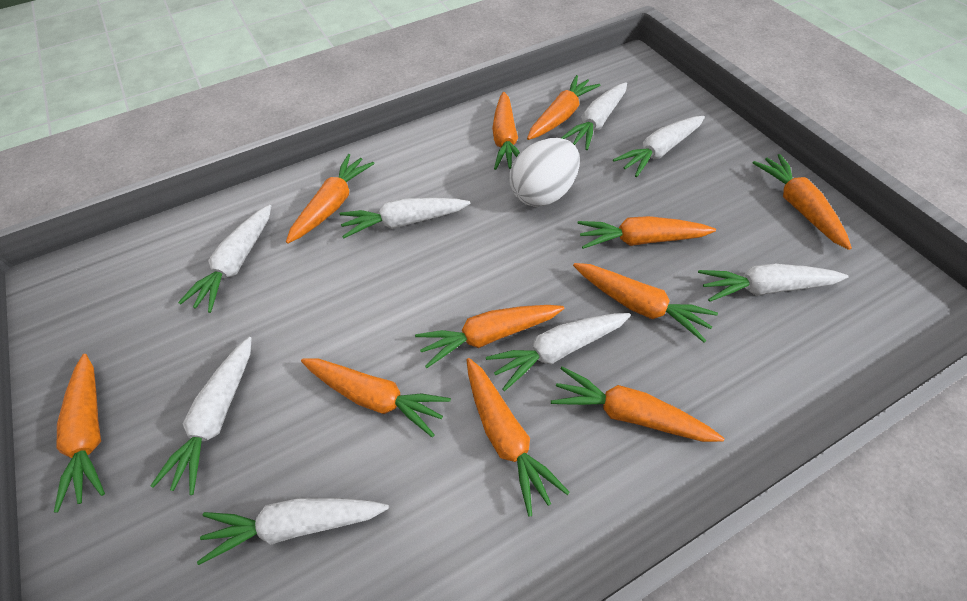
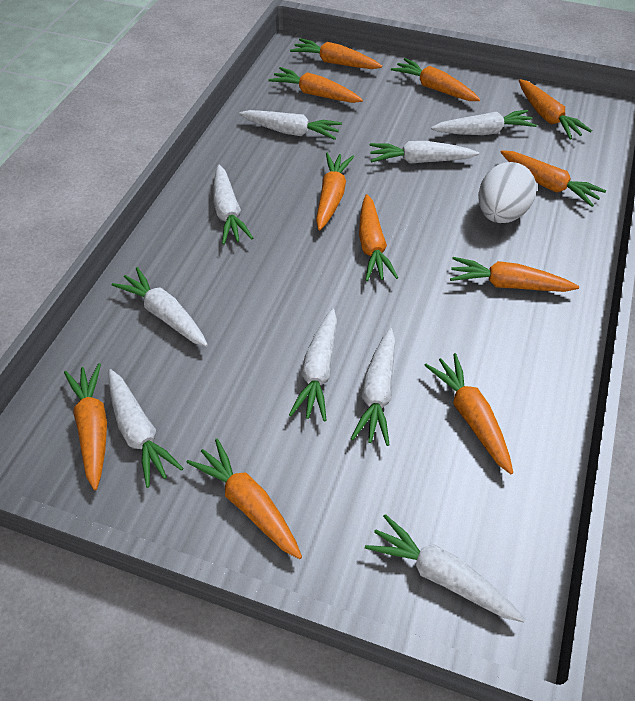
white carrot: 8 -> 9

